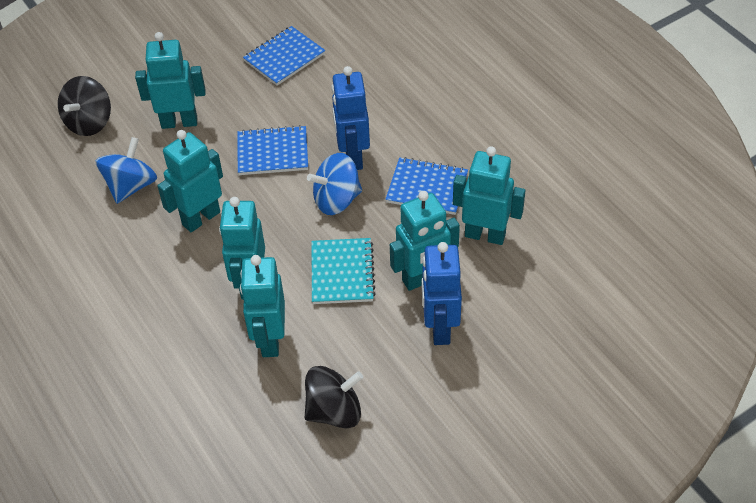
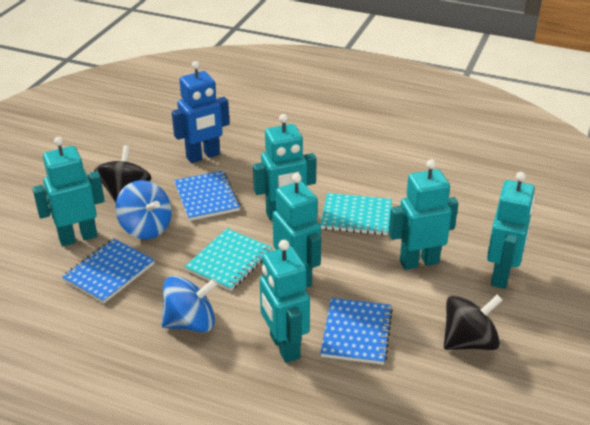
blue robot: 2 -> 1
turquoise notebook: 1 -> 2

